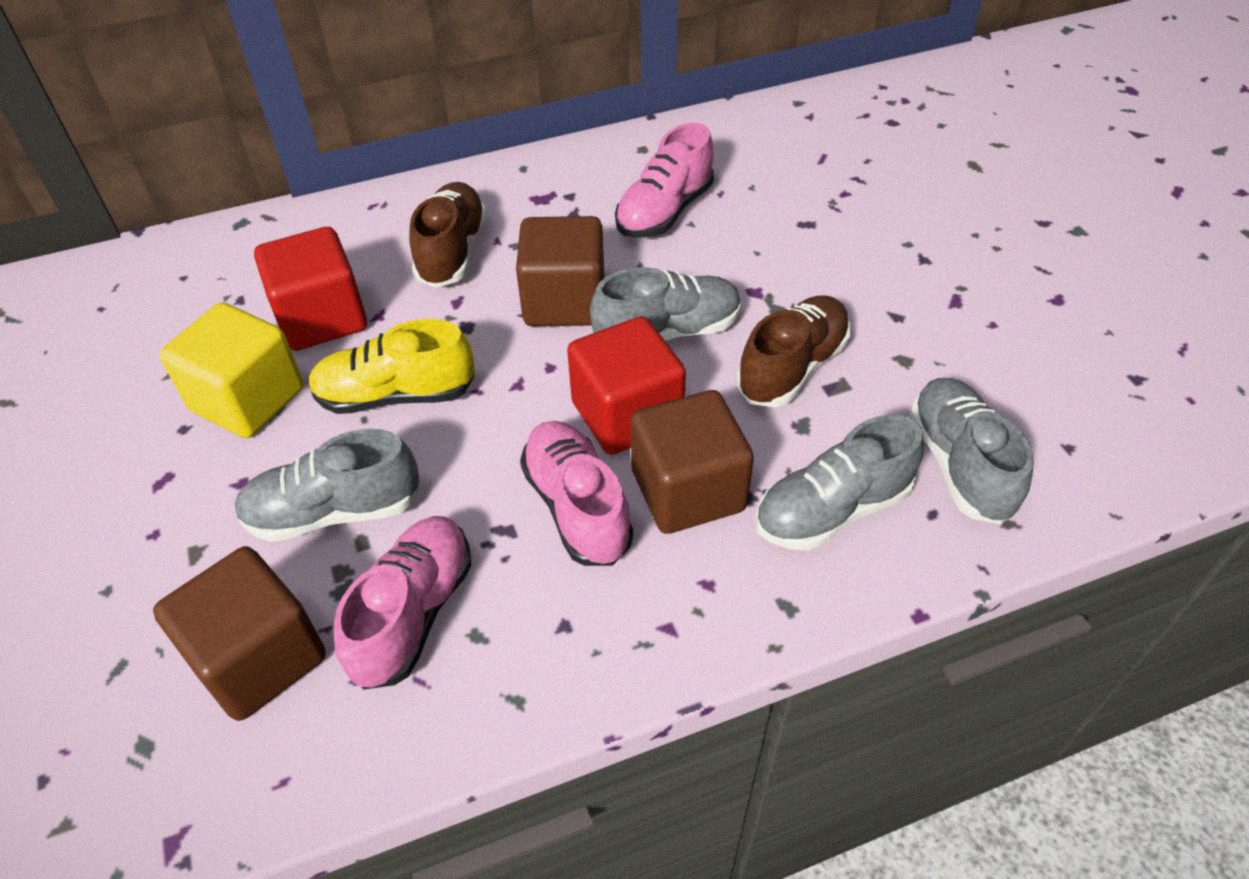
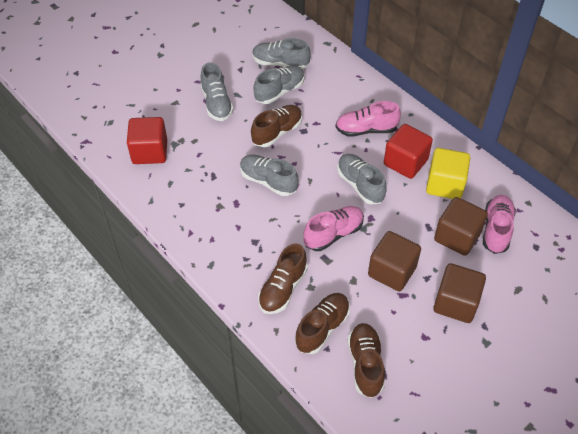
brown shoe: 2 -> 4
grey shoe: 4 -> 5
yellow shoe: 1 -> 0

